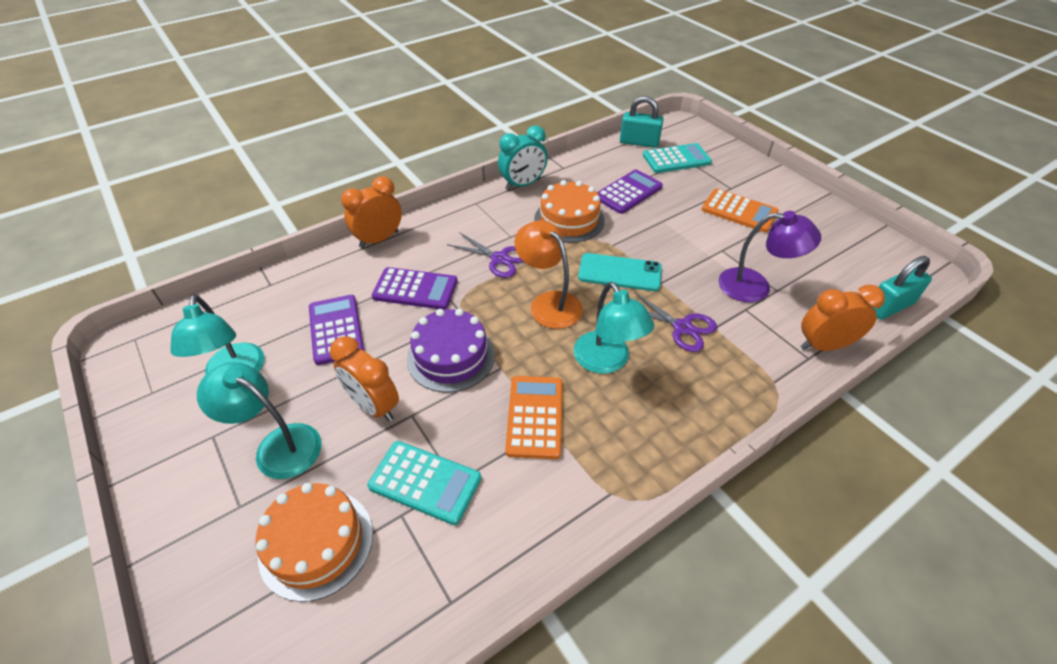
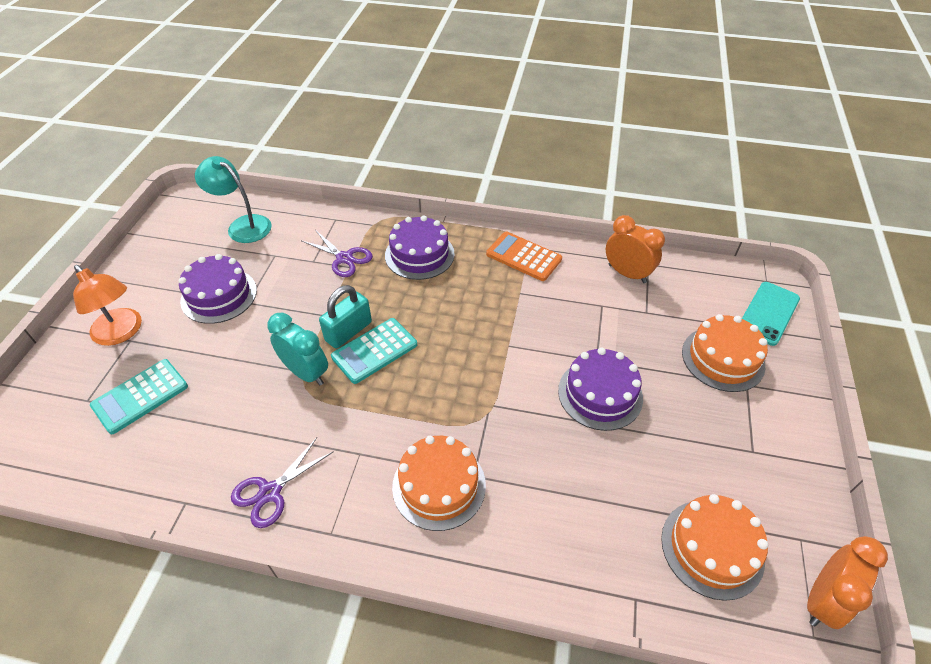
orange cake: 2 -> 3
orange calculator: 2 -> 1
orange clock: 3 -> 2
purple cake: 1 -> 3
purple calculator: 3 -> 0
purple lamp: 1 -> 0
turquoise lamp: 3 -> 1
turquoise padlock: 2 -> 1

